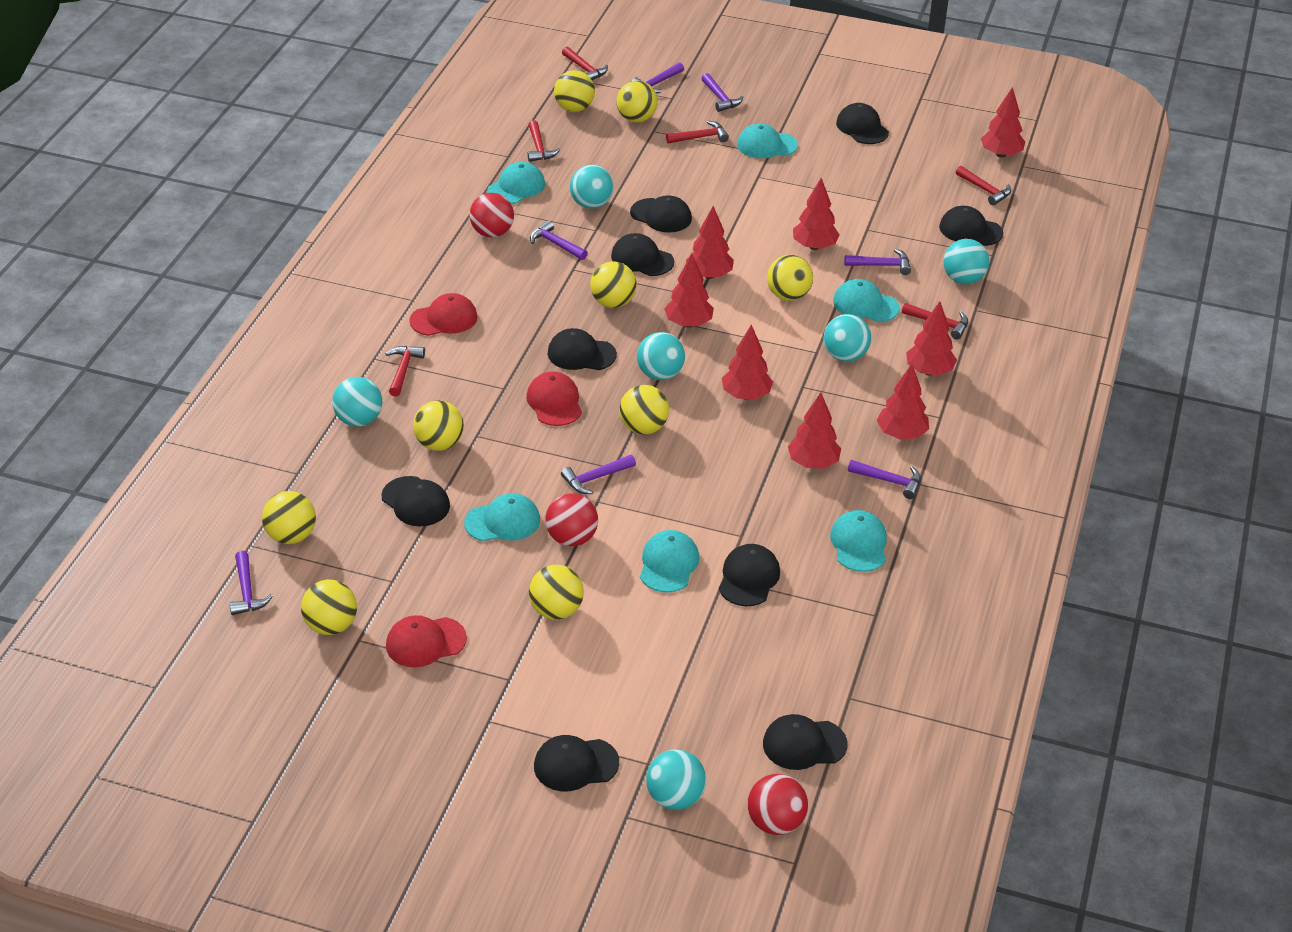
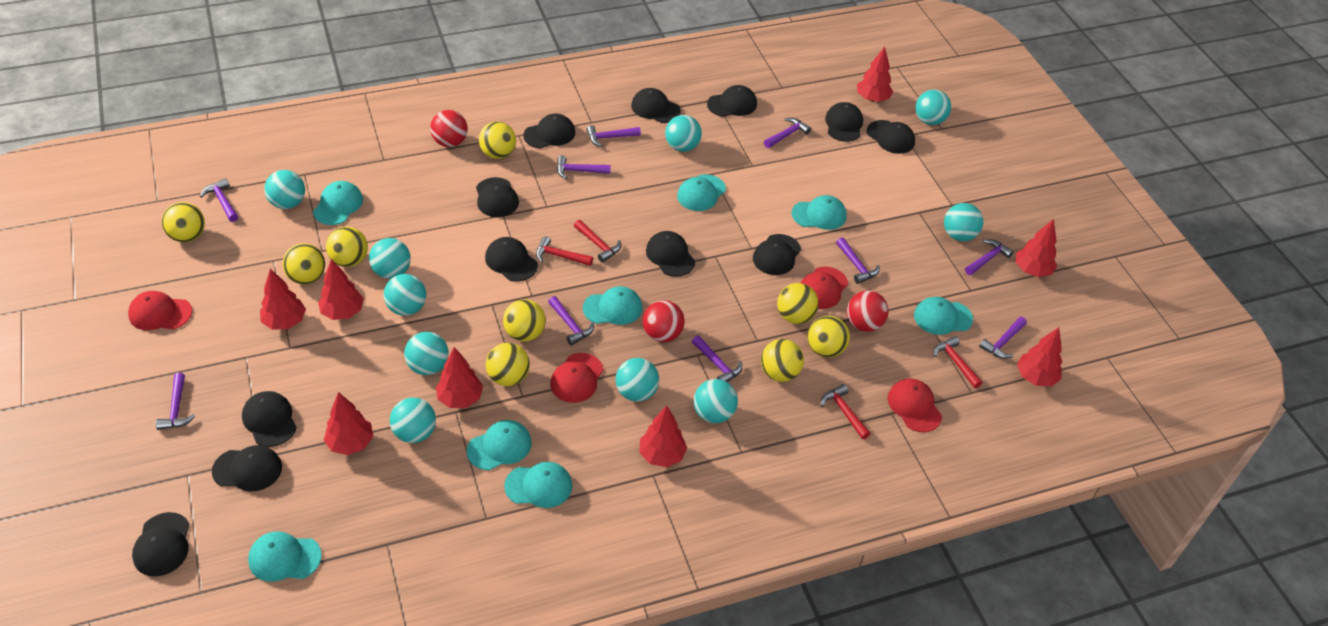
black cap: 9 -> 12
purple hammer: 7 -> 10
red cap: 3 -> 4
red hammer: 6 -> 4
turquoise ball: 6 -> 10
turquoise cap: 6 -> 8

